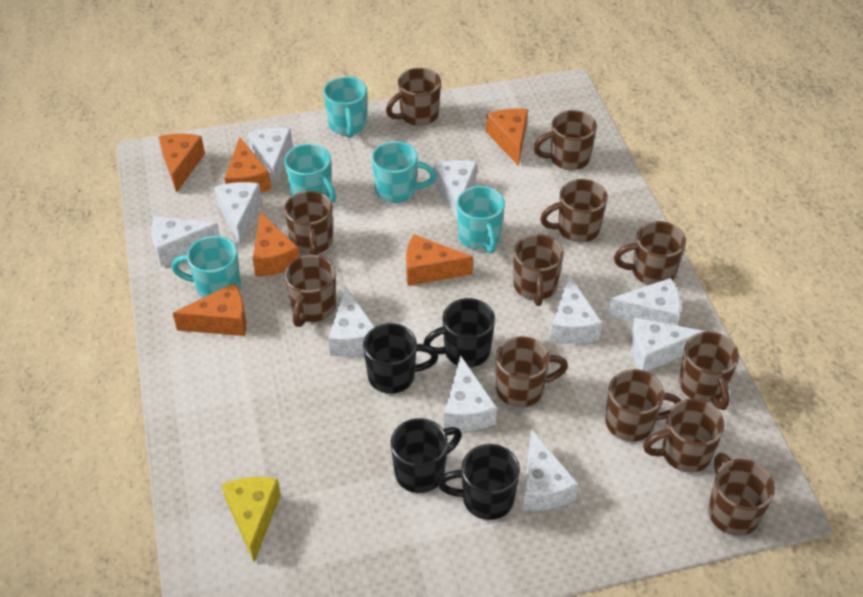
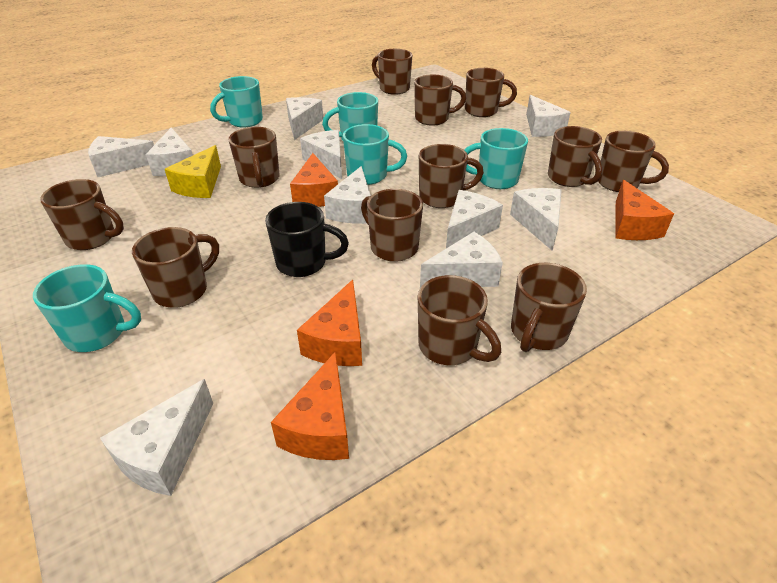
black mug: 4 -> 1
orange cheese: 6 -> 4

